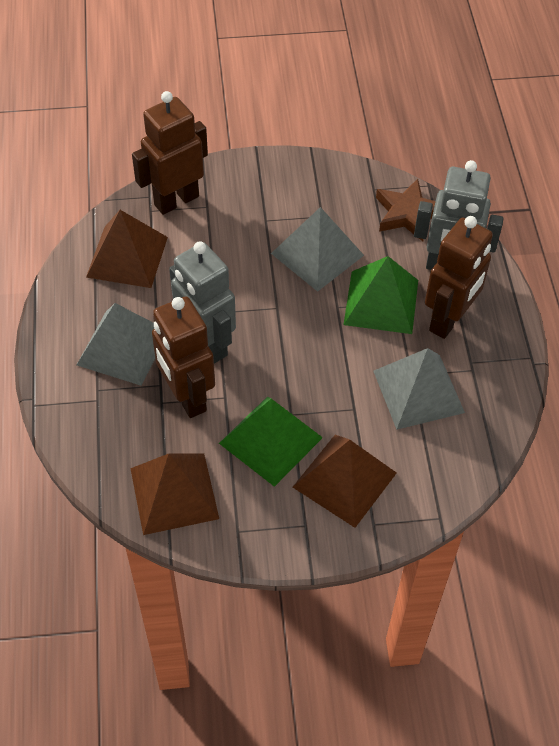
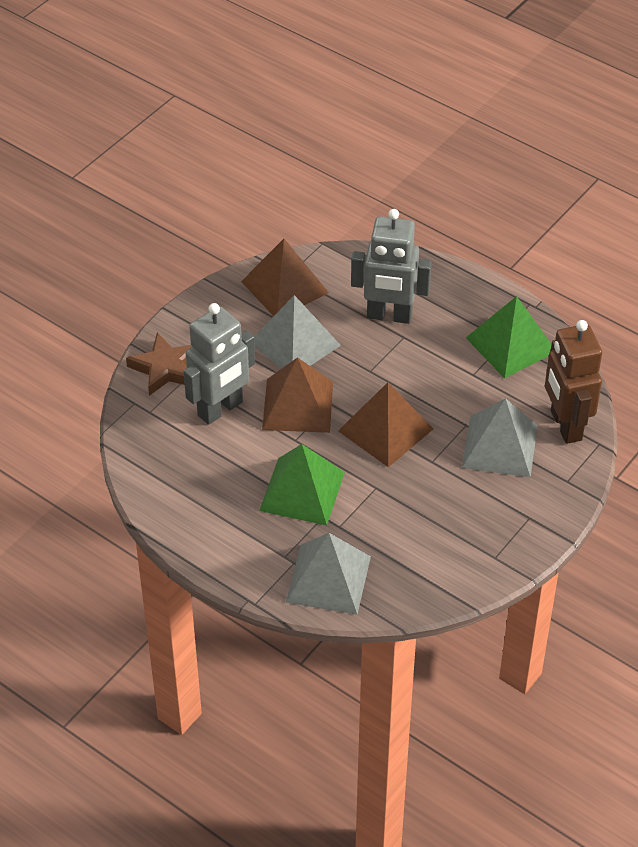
brown robot: 3 -> 1

